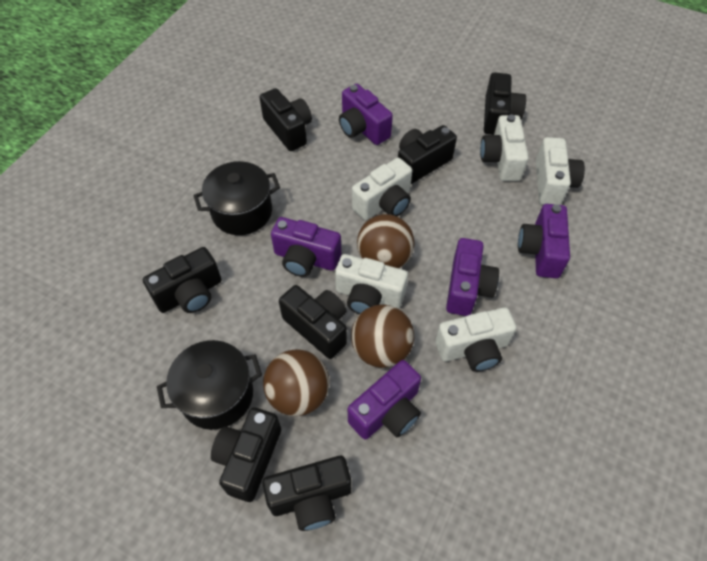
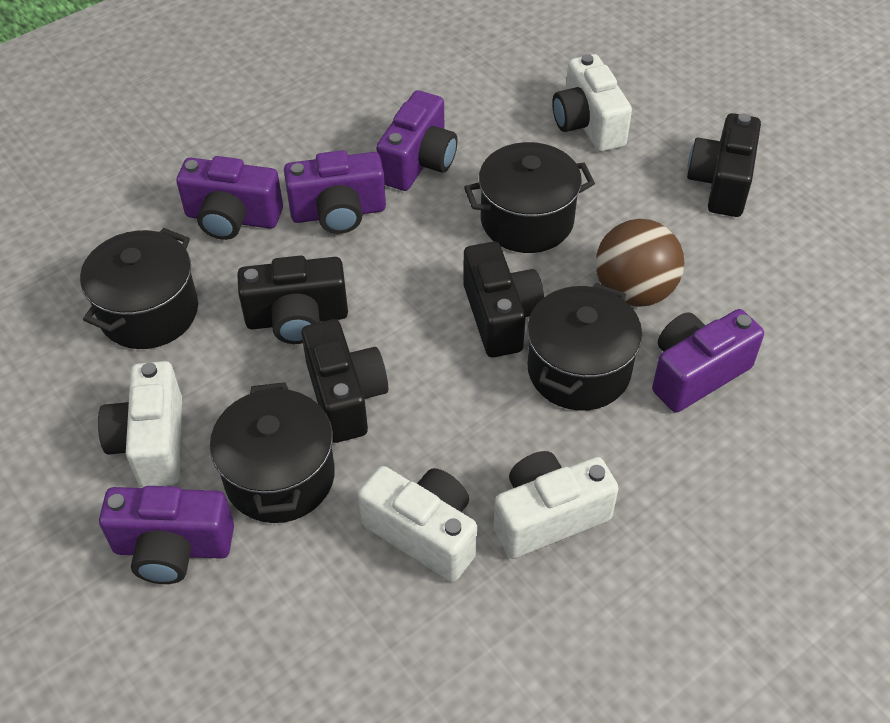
black camera: 7 -> 4
black pot: 2 -> 4
brown ball: 3 -> 1
white camera: 5 -> 4

